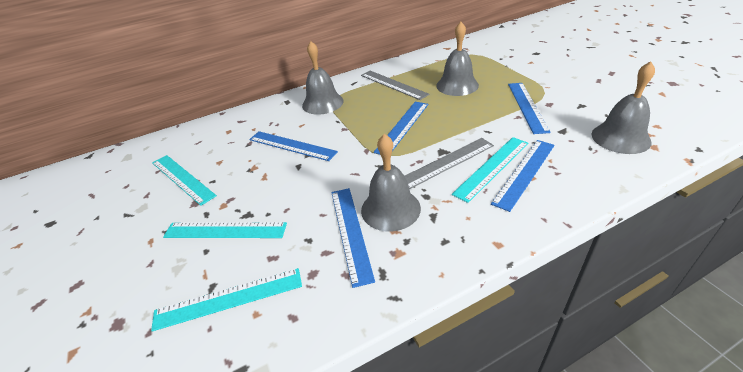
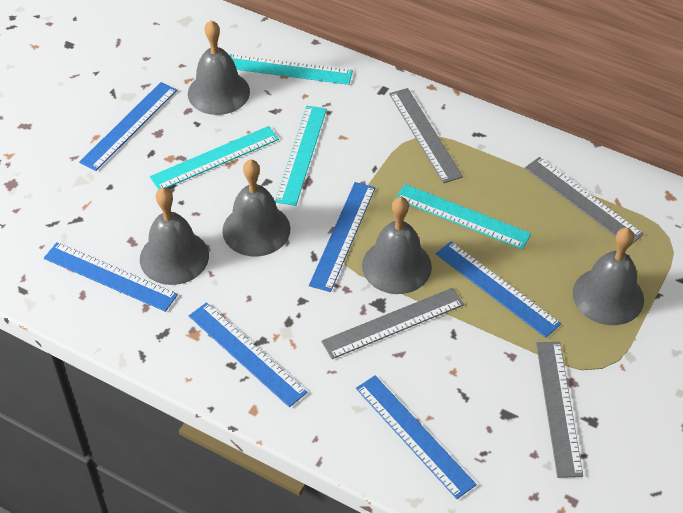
blue ruler: 5 -> 6
grey bell: 4 -> 5
grey ruler: 2 -> 4

